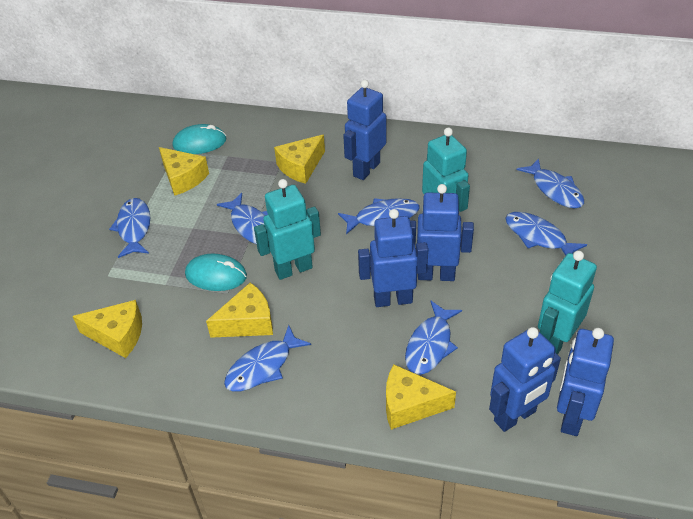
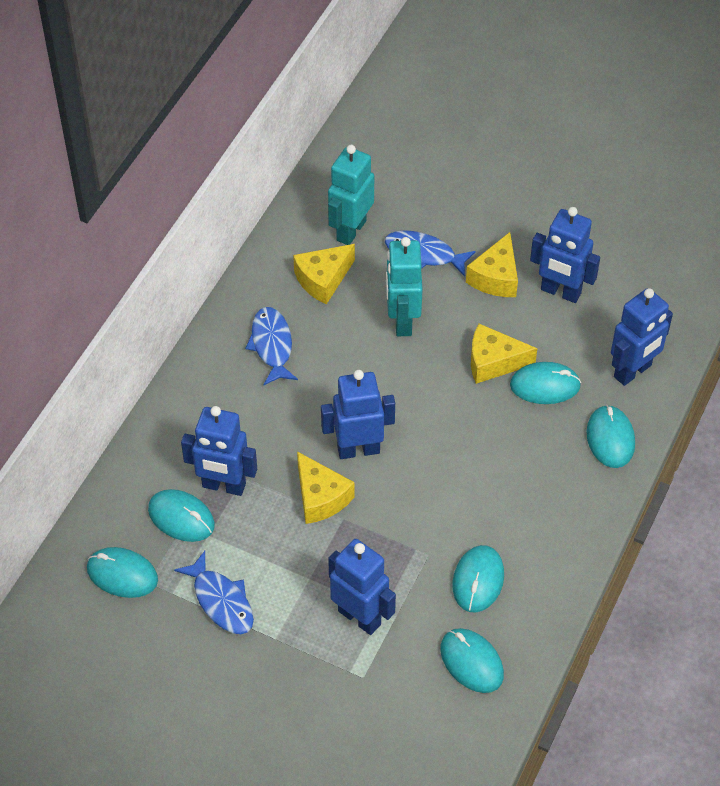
blue fish: 7 -> 3
turquoise mouse: 2 -> 6
turquoise robot: 3 -> 2
yellow cheese: 5 -> 4

